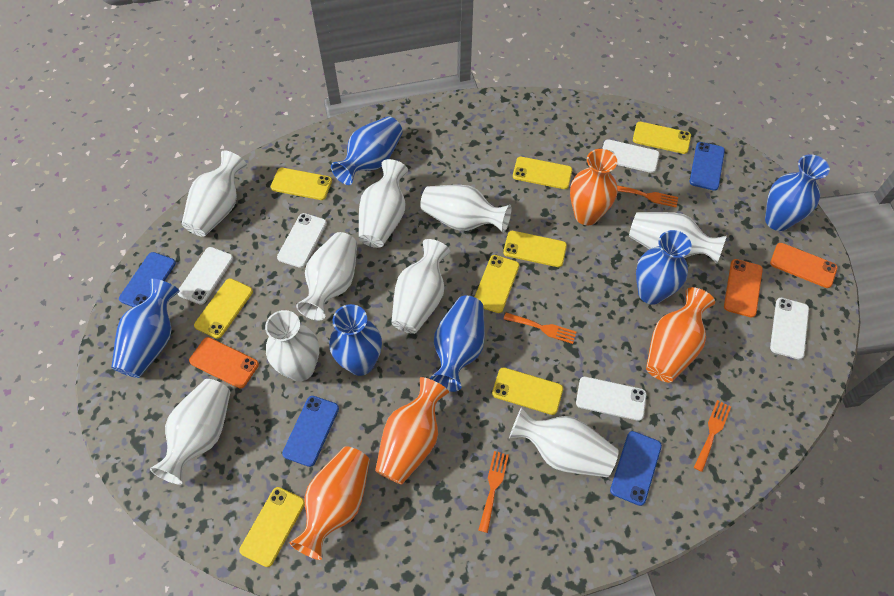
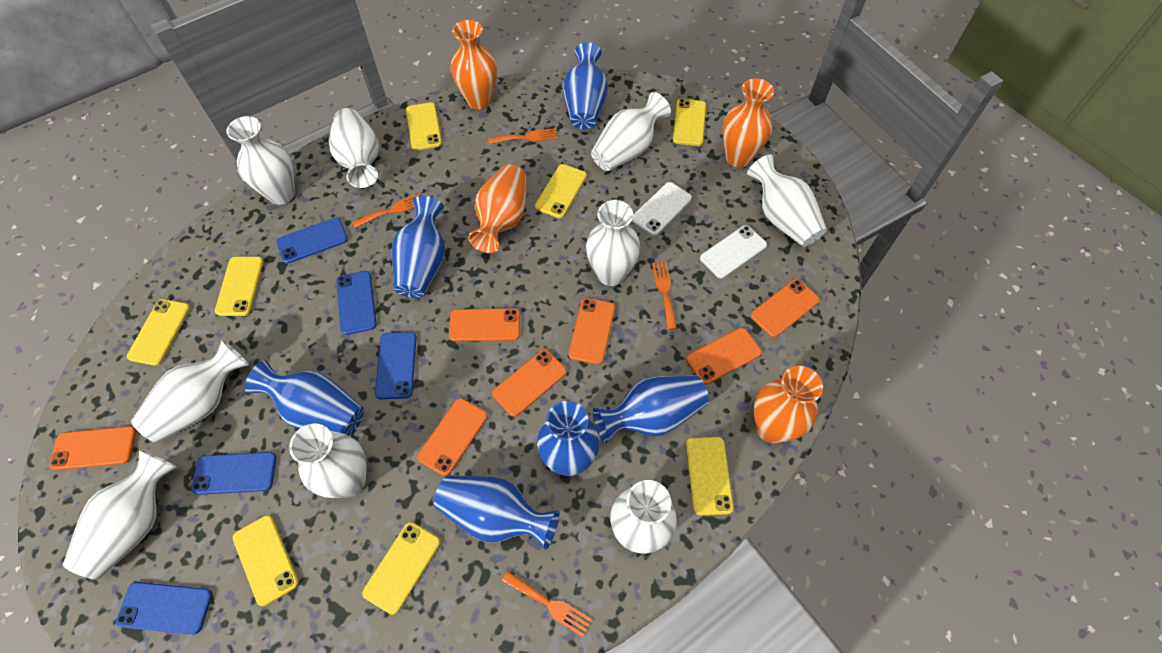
blue phone: 4 -> 5
orange phone: 3 -> 7
white phone: 5 -> 2

